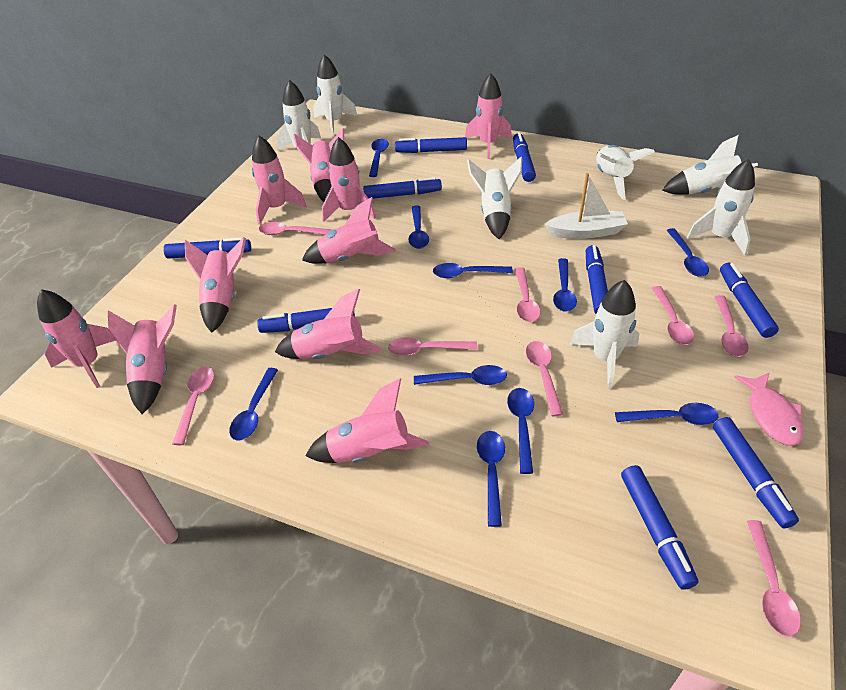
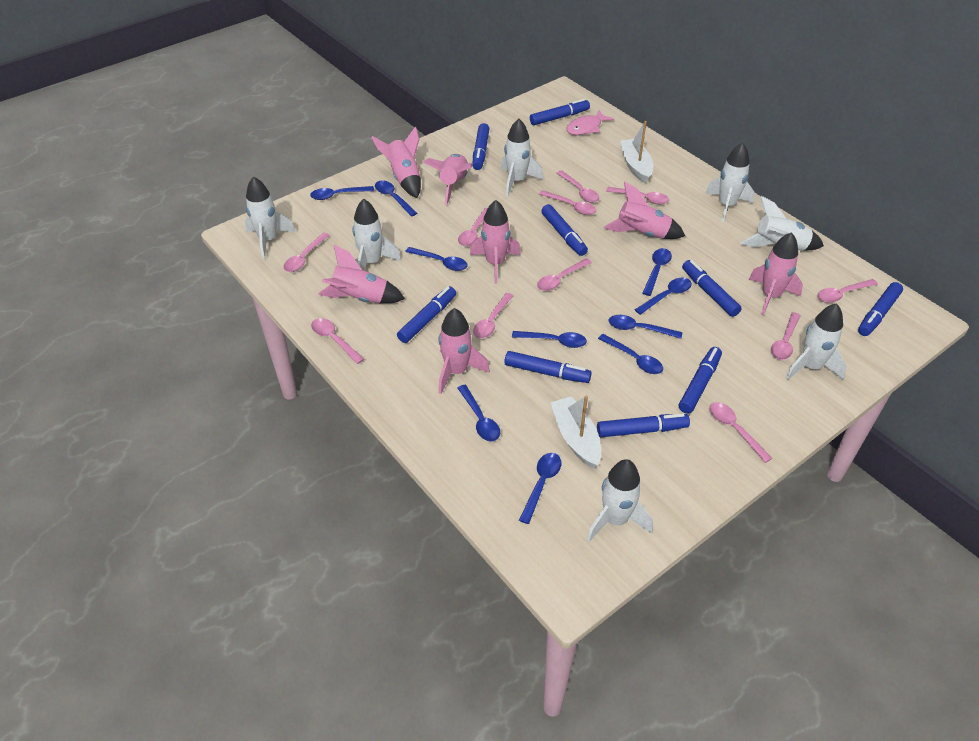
pink rocket: 10 -> 7
pink spoon: 8 -> 11
white boat: 1 -> 2

